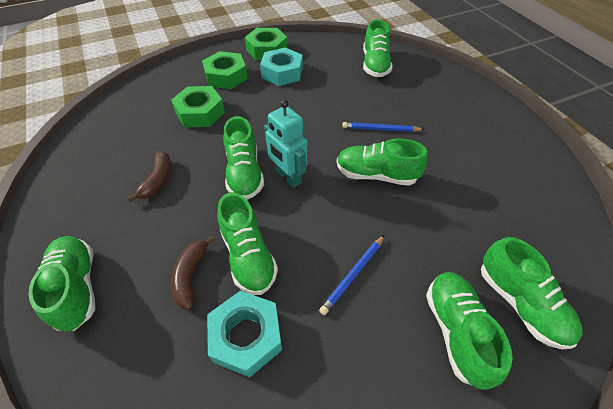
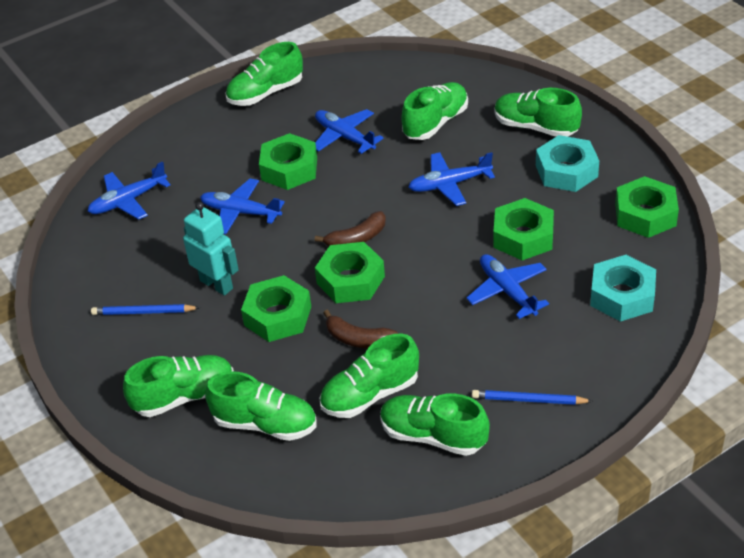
blue plane: 0 -> 5
green nut: 3 -> 5

